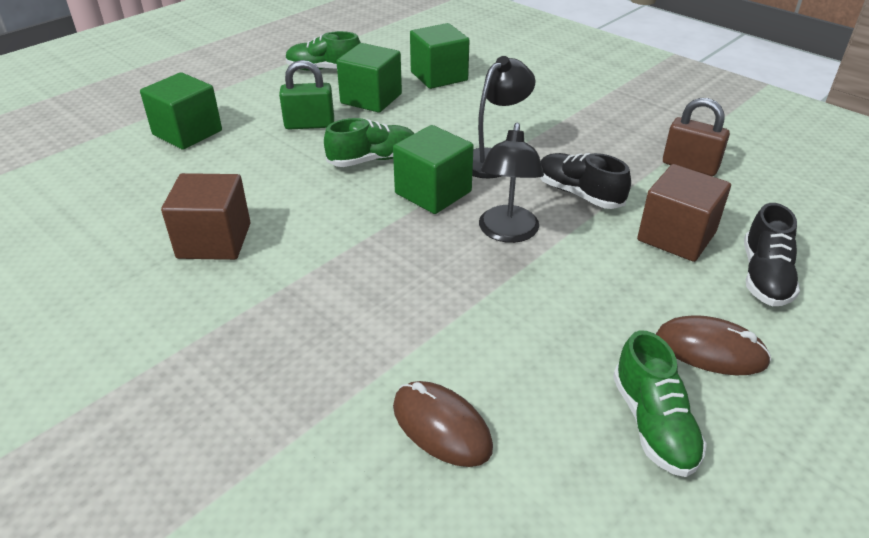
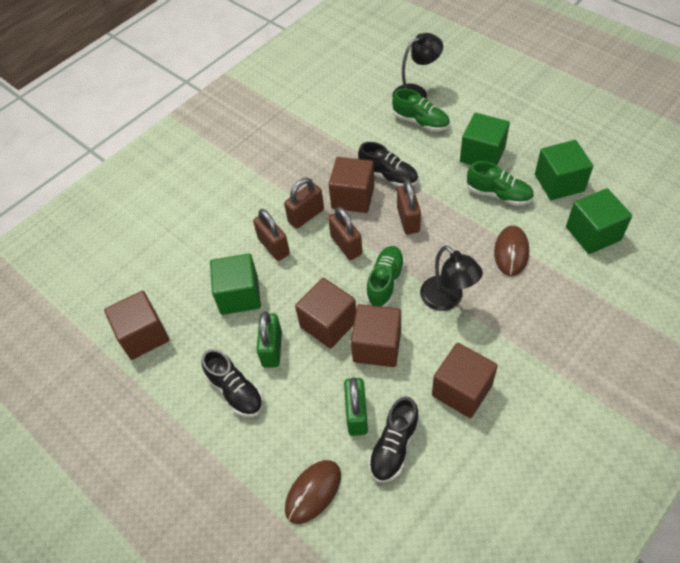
black shoe: 2 -> 3
brown cube: 2 -> 5
brown padlock: 1 -> 4
green padlock: 1 -> 2

